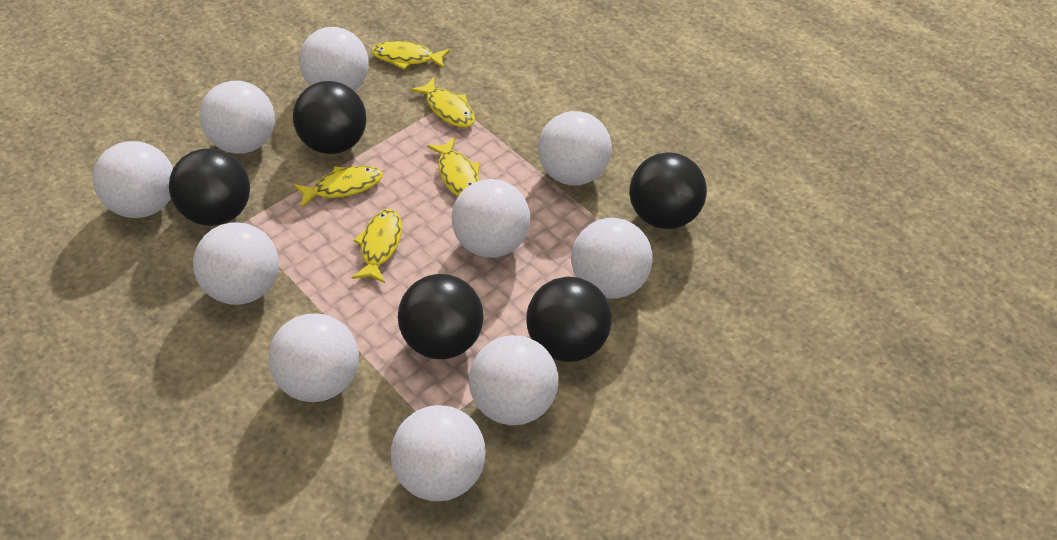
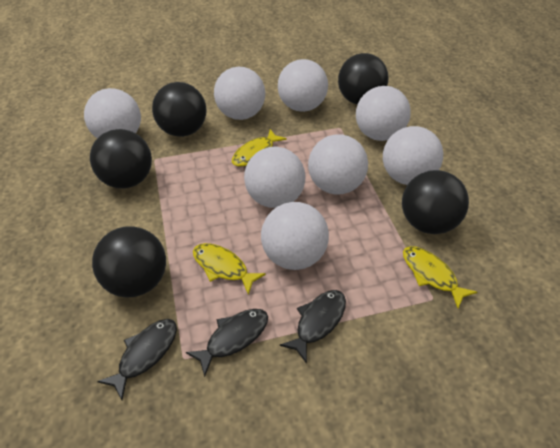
black fish: 0 -> 3
white ball: 10 -> 8
yellow fish: 5 -> 3

